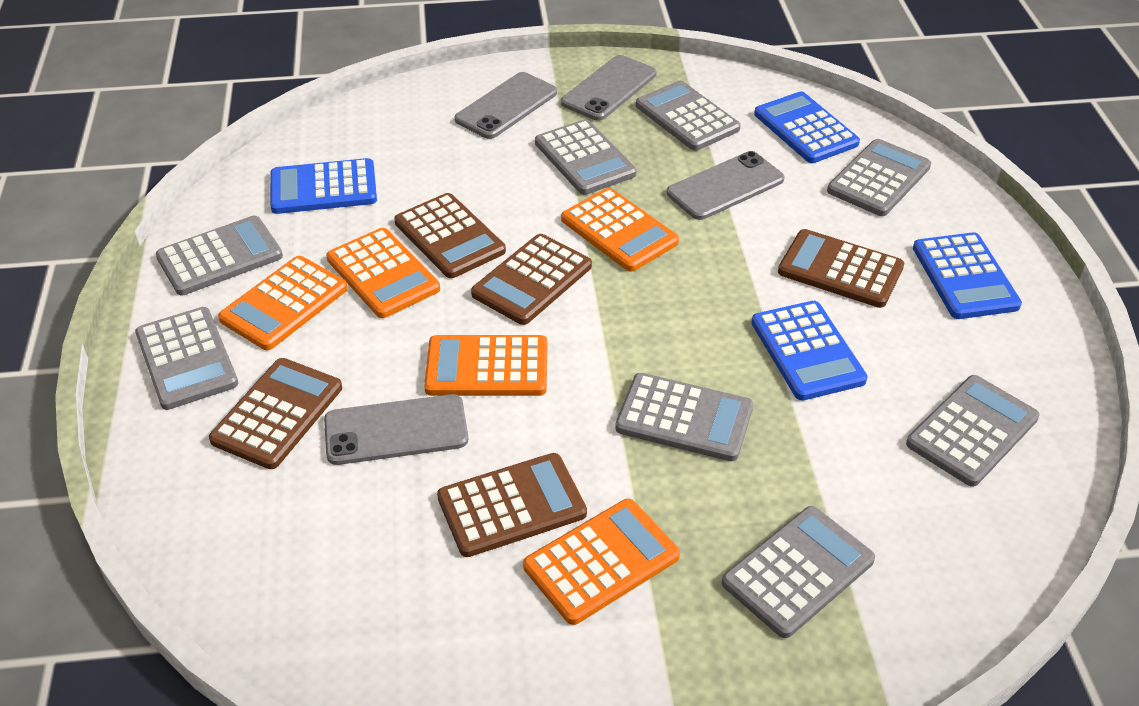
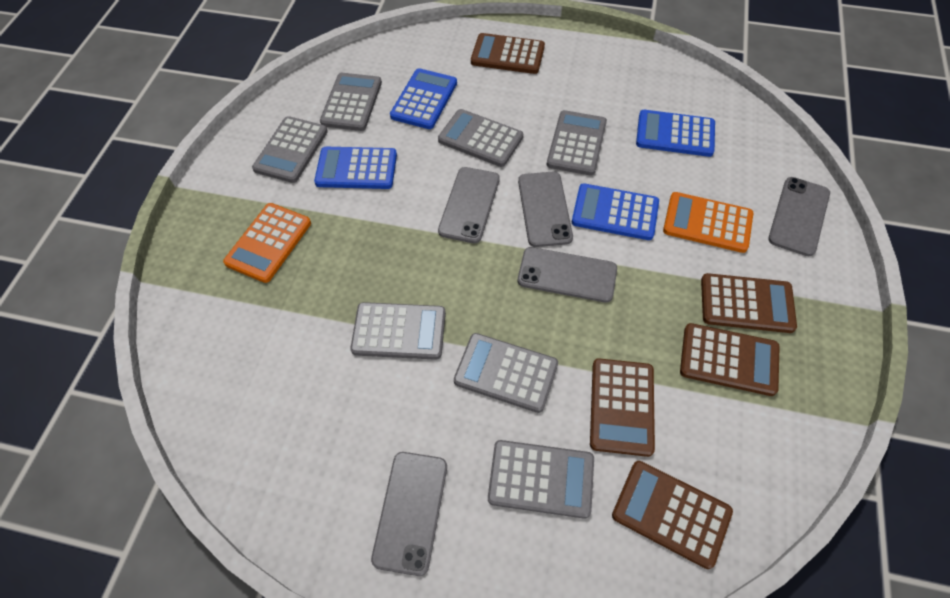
grey calculator: 8 -> 7
grey phone: 4 -> 5
orange calculator: 5 -> 2

